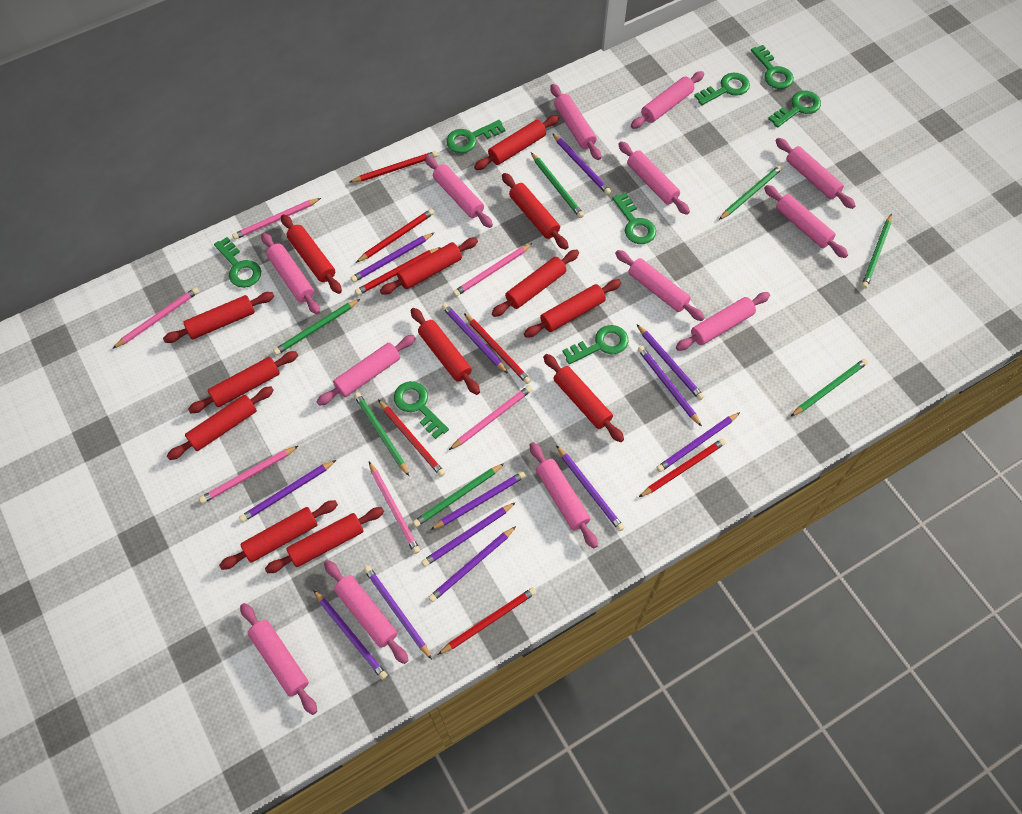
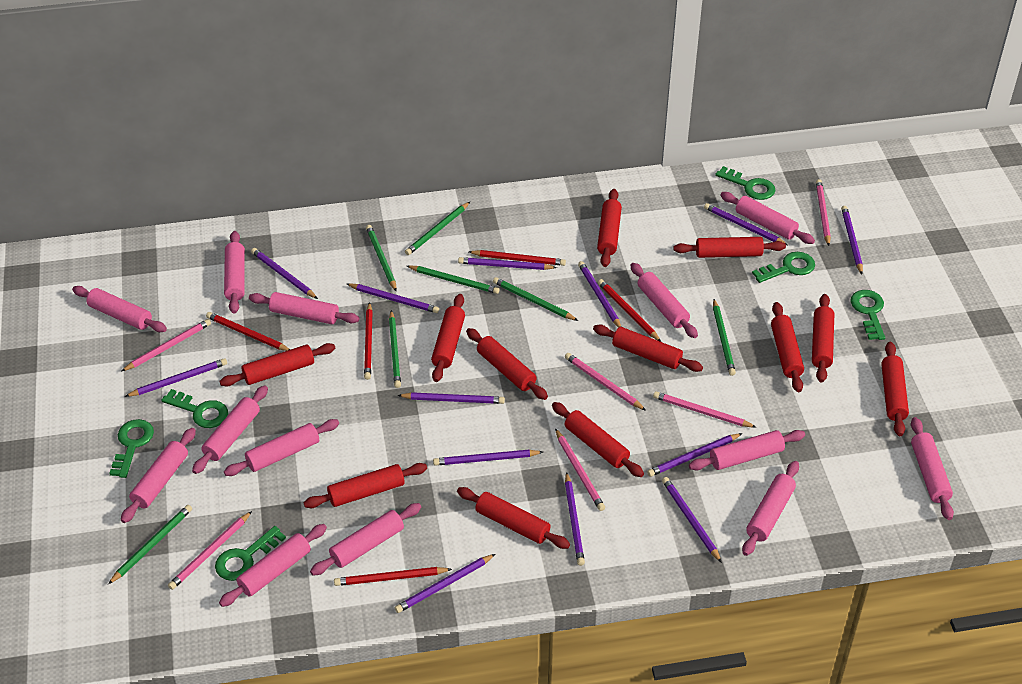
green key: 8 -> 6
red pencil: 7 -> 5
red rolling pin: 13 -> 12

